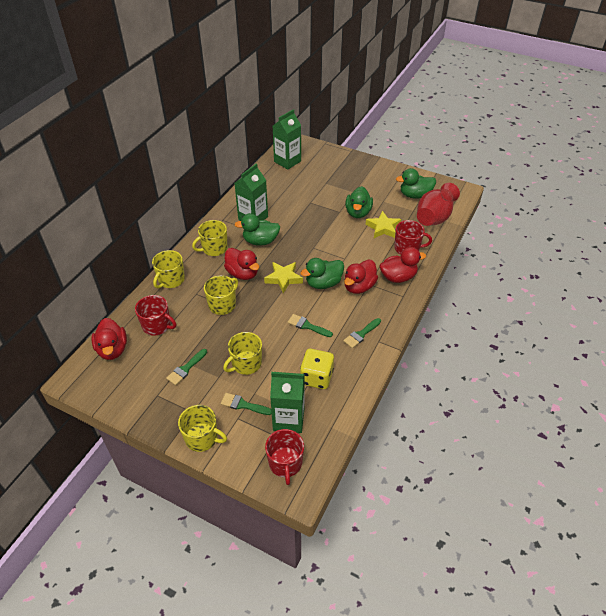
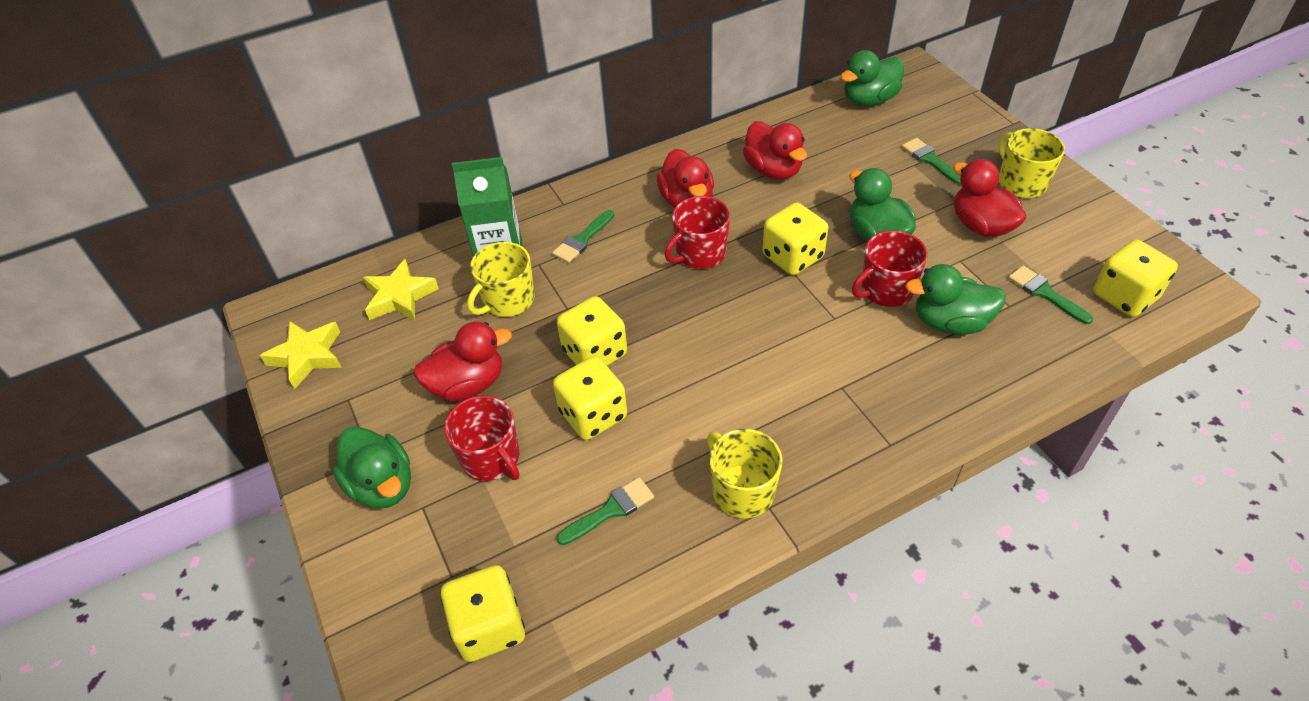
green carton: 3 -> 1
red vase: 1 -> 0
yellow dice: 1 -> 5
yellow mug: 5 -> 3

